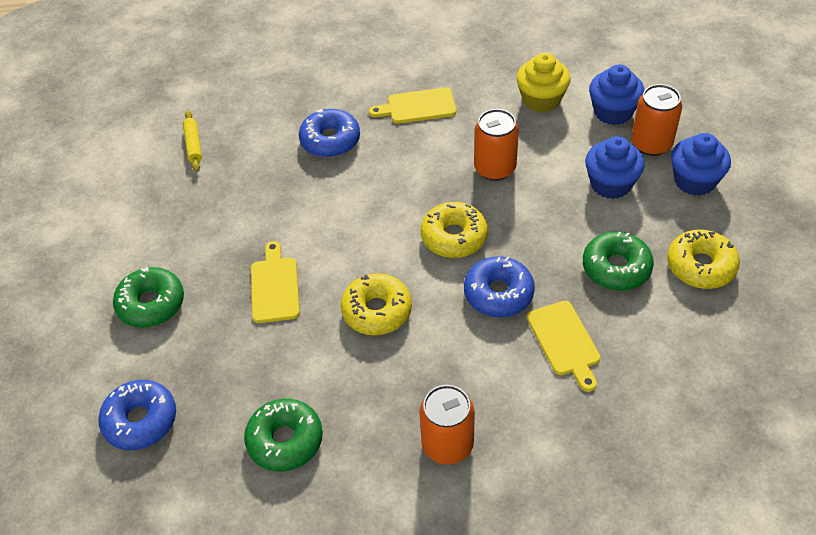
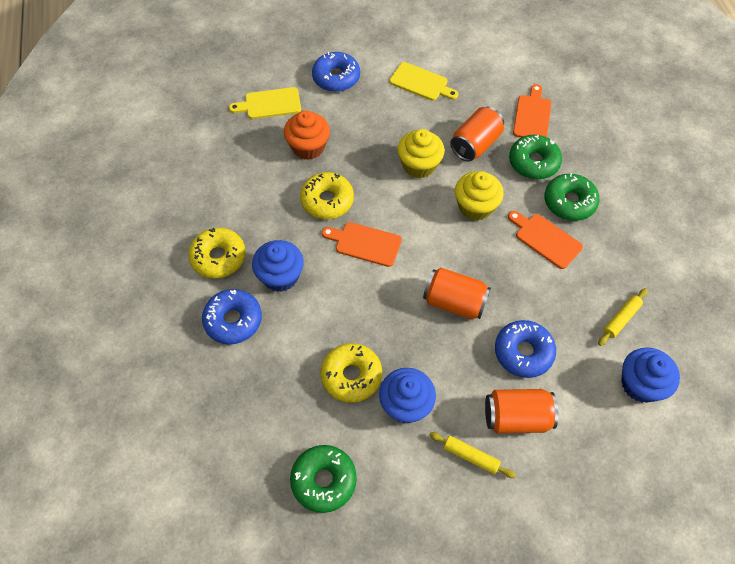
orange cupcake: 0 -> 1
orange cutting board: 0 -> 3
yellow cupcake: 1 -> 2
yellow cutting board: 3 -> 2
yellow rolling pin: 1 -> 2

